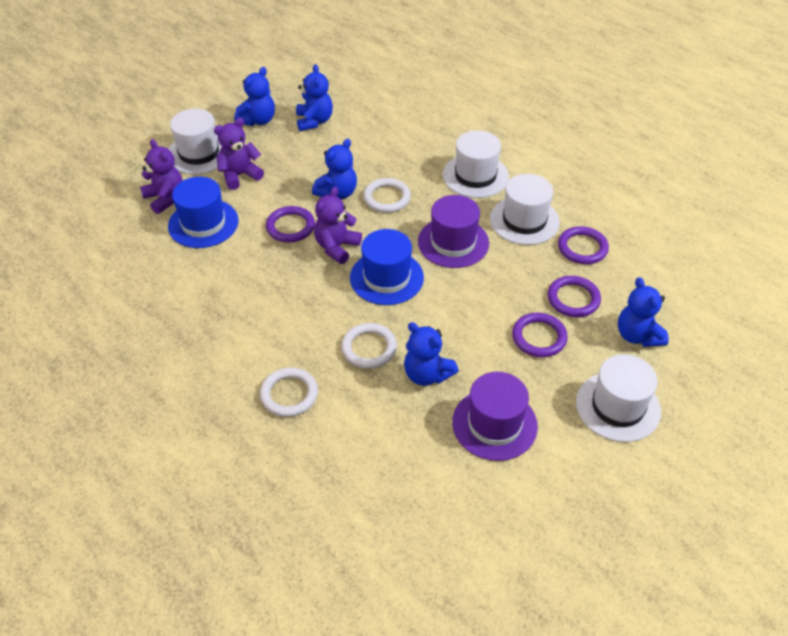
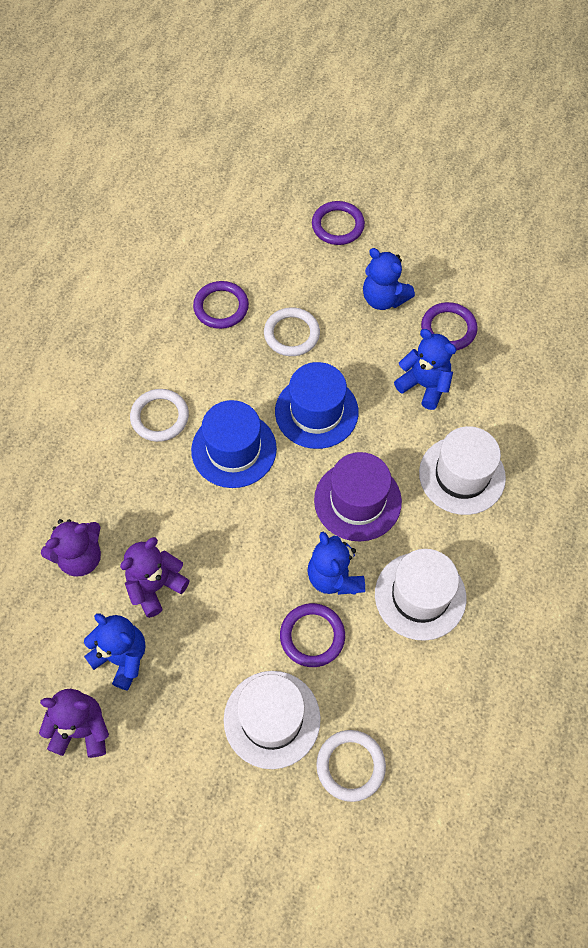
blue teddy bear: 5 -> 4
purple hat: 2 -> 1
white hat: 4 -> 3

